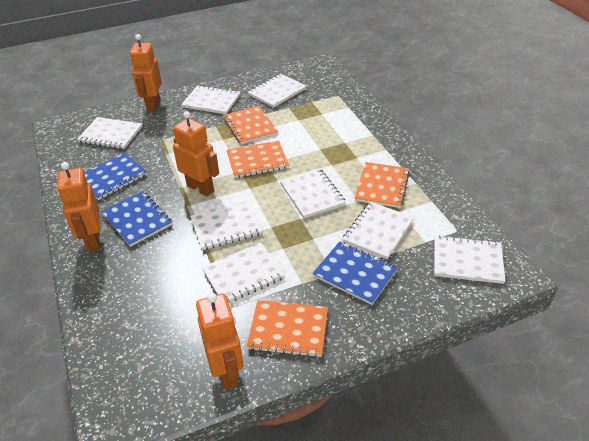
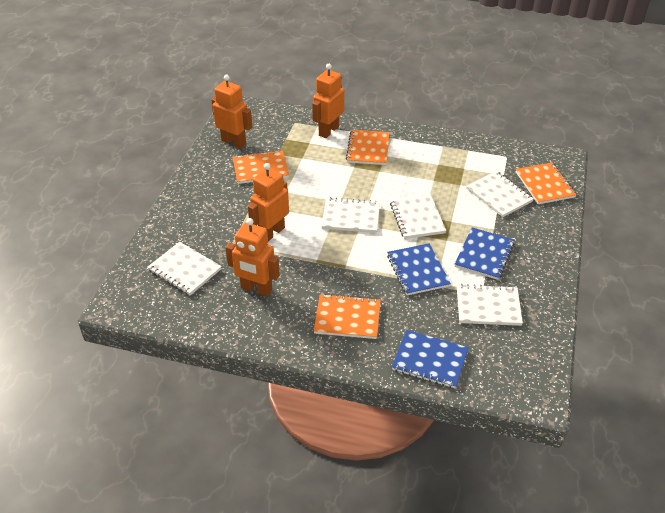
white notebook: 8 -> 5

